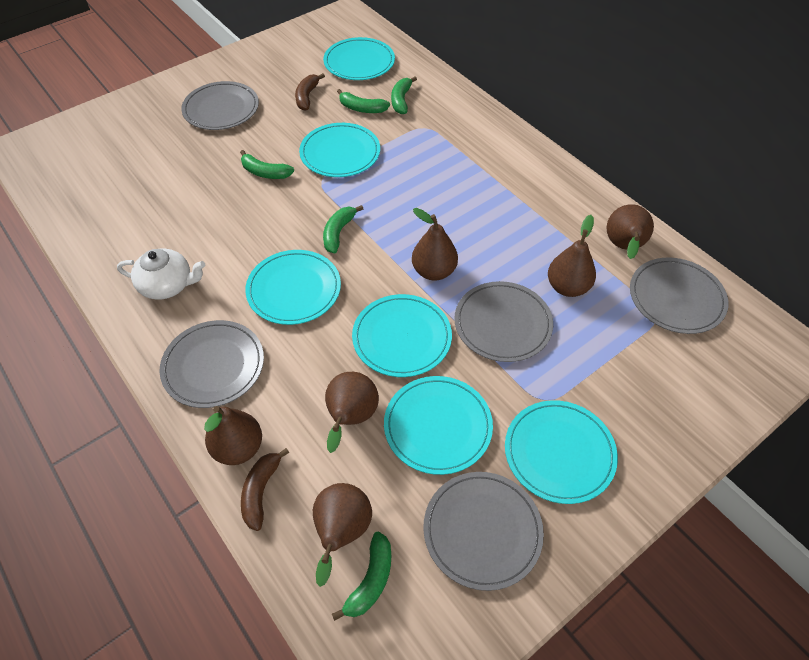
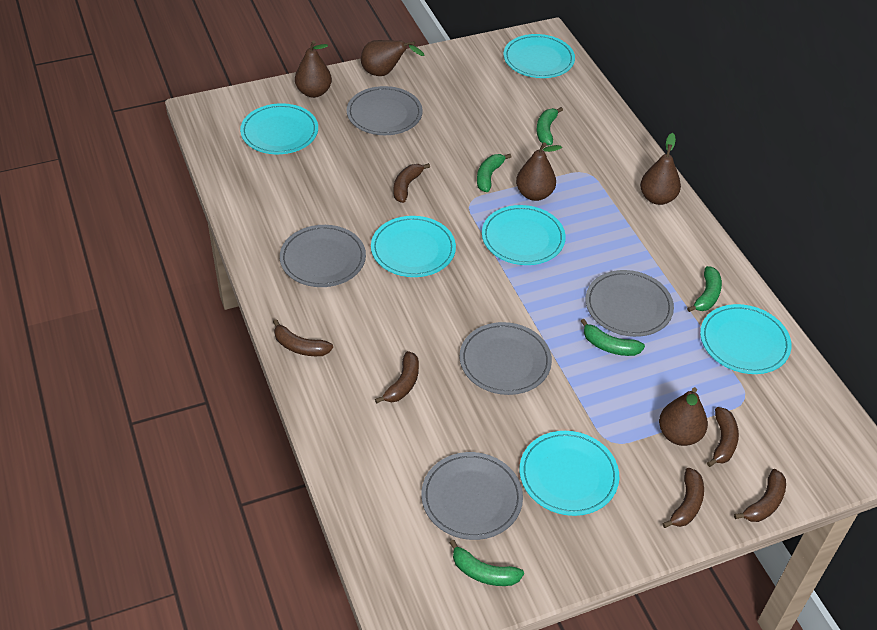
brown banana: 2 -> 6
brown pear: 6 -> 5
white teapot: 1 -> 0

